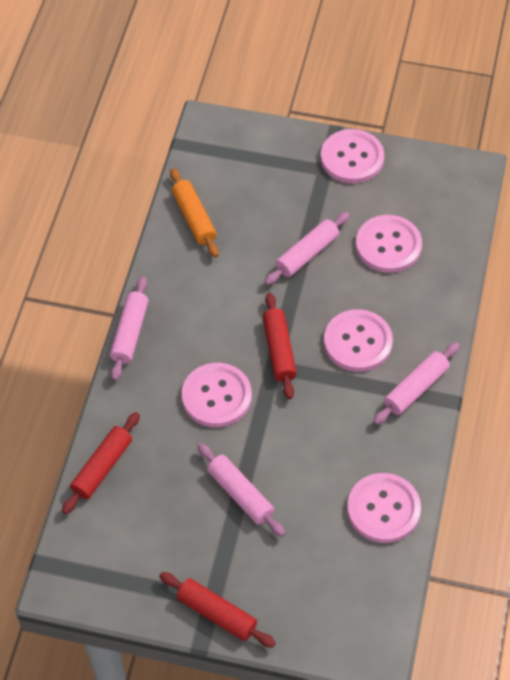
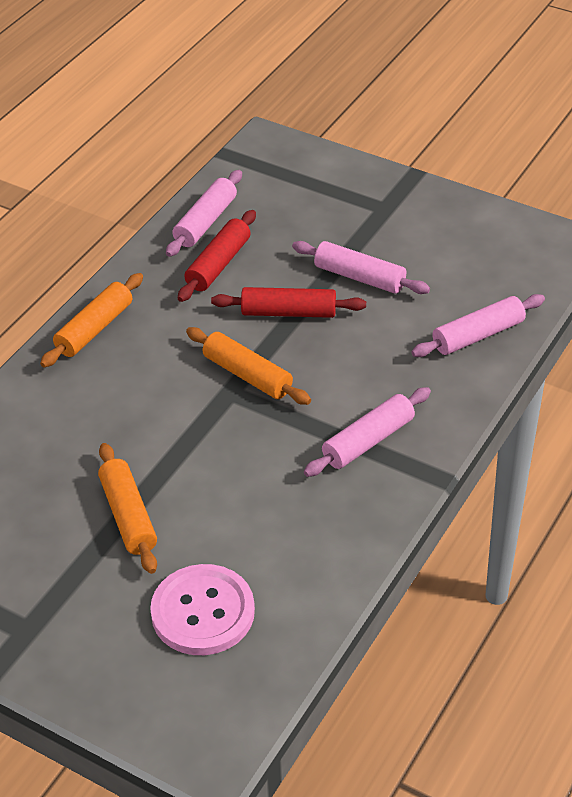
orange rolling pin: 1 -> 3
pink button: 5 -> 1
red rolling pin: 3 -> 2

